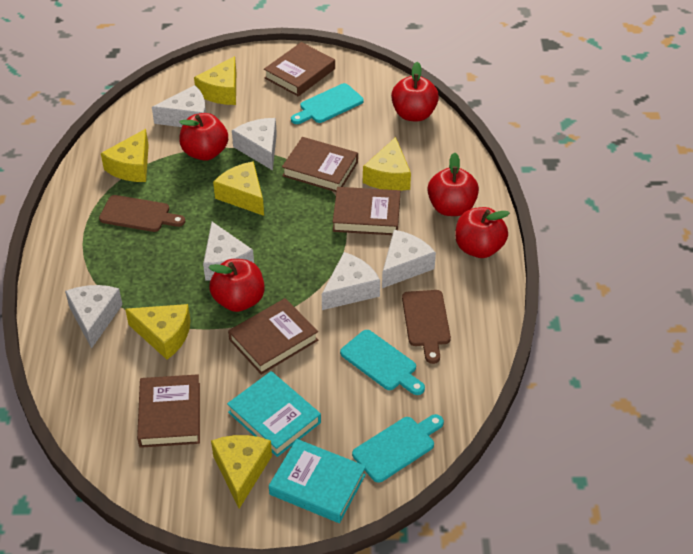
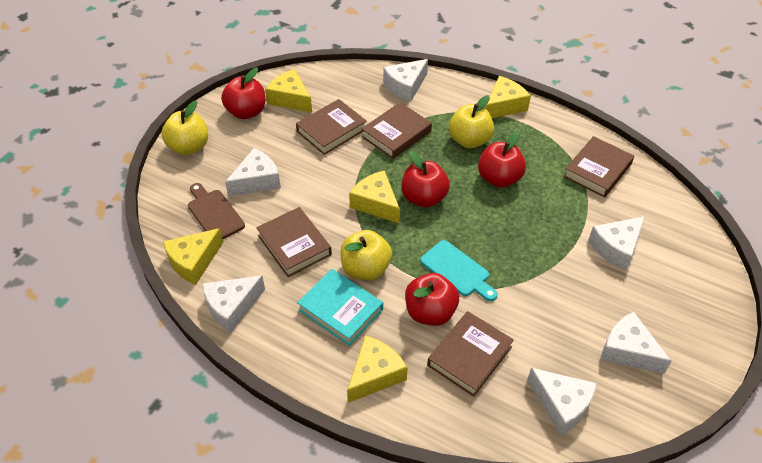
brown cutting board: 2 -> 1
red apple: 5 -> 4
turquoise book: 2 -> 1
turquoise cutting board: 3 -> 1
yellow apple: 0 -> 3
yellow cheese: 6 -> 5

